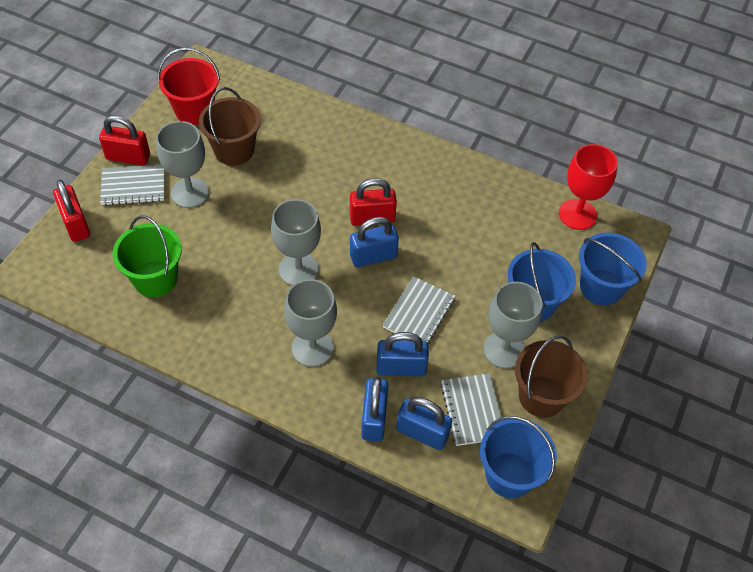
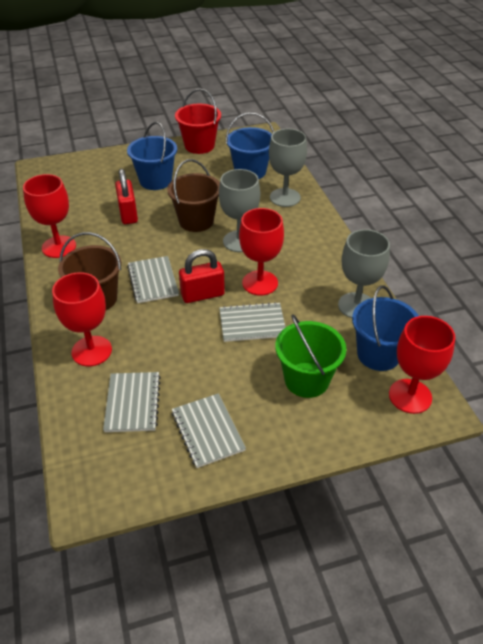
blue padlock: 4 -> 0
grey goblet: 4 -> 3
grey notebook: 3 -> 4
red goblet: 1 -> 4
red padlock: 3 -> 2

